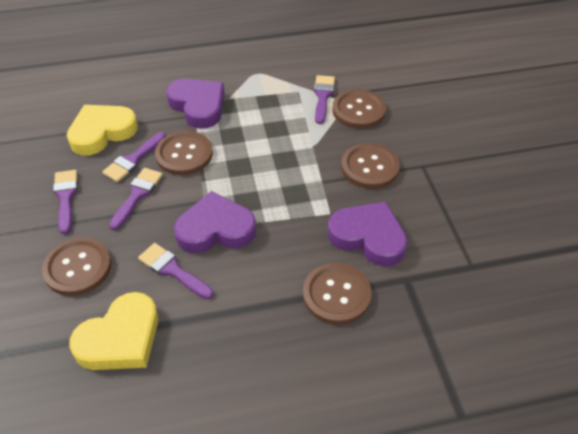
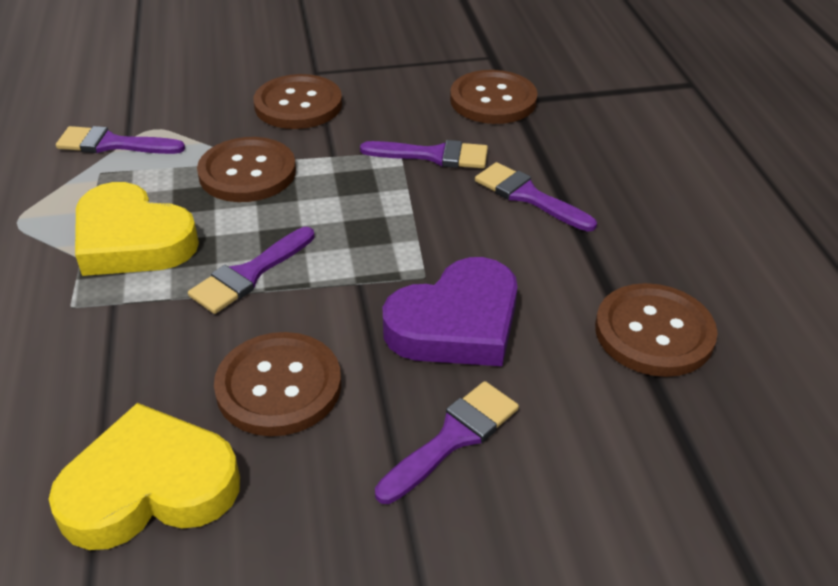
purple heart: 3 -> 1

